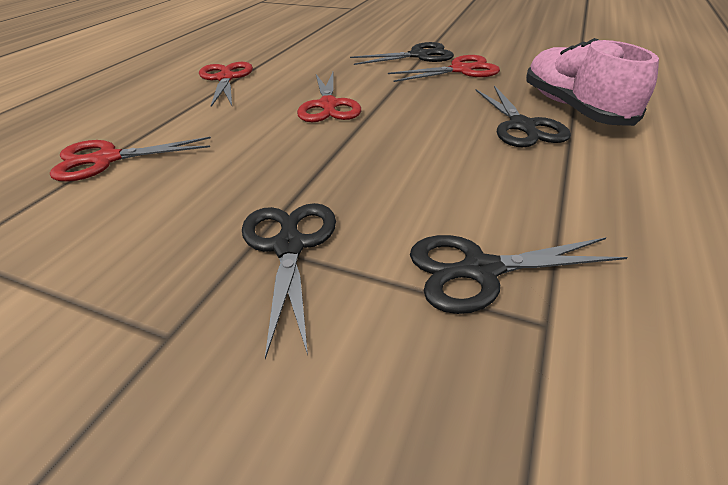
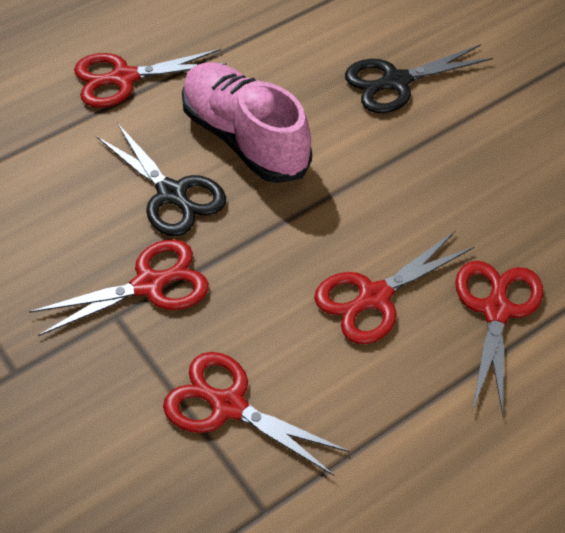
black scissors: 4 -> 2
red scissors: 4 -> 5

